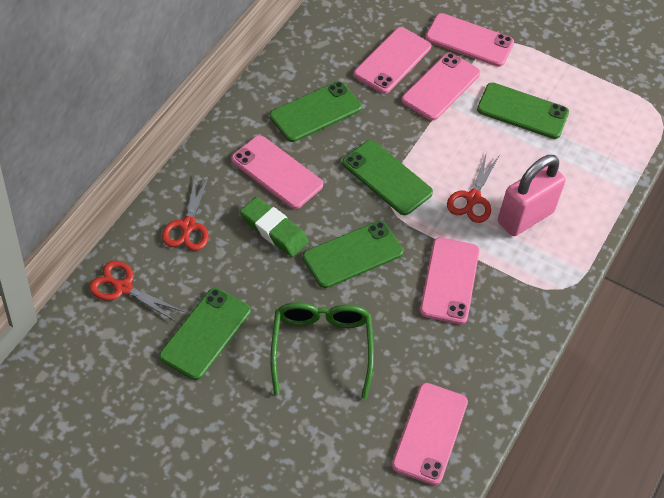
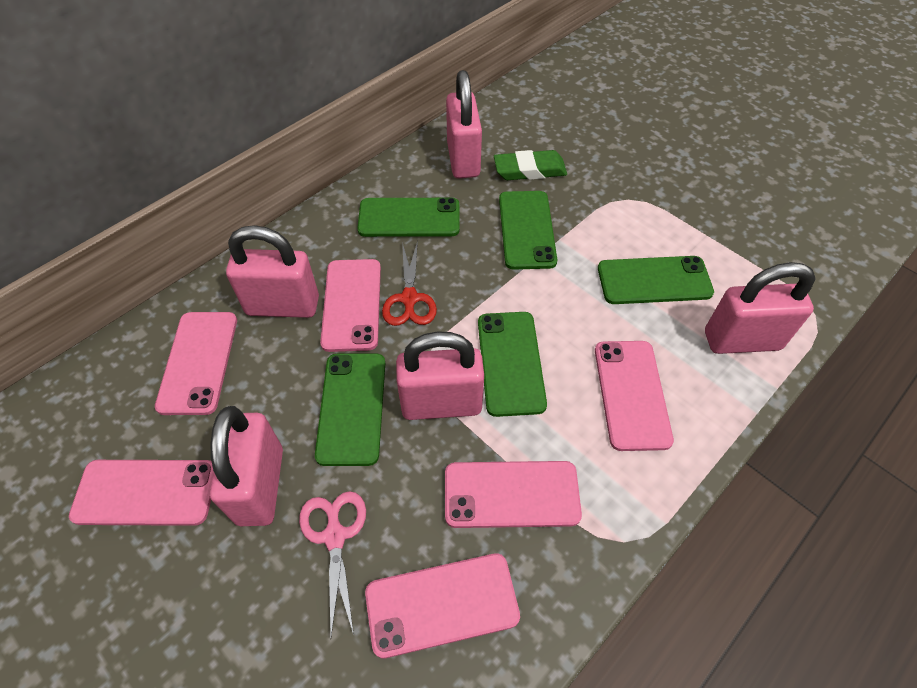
green glasses: 1 -> 0
pink padlock: 1 -> 5
pink scissors: 0 -> 1
red scissors: 3 -> 1

